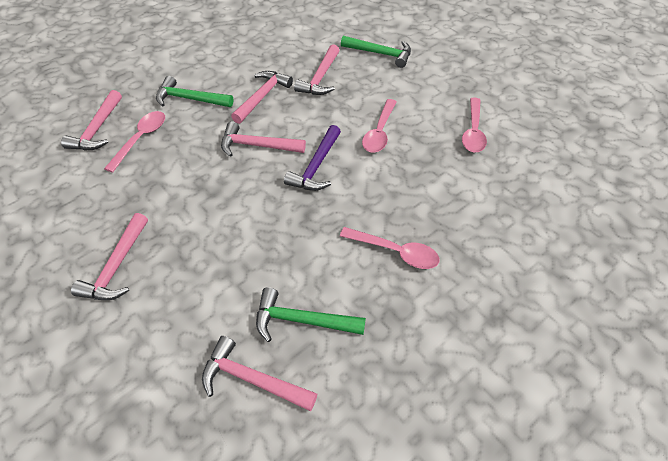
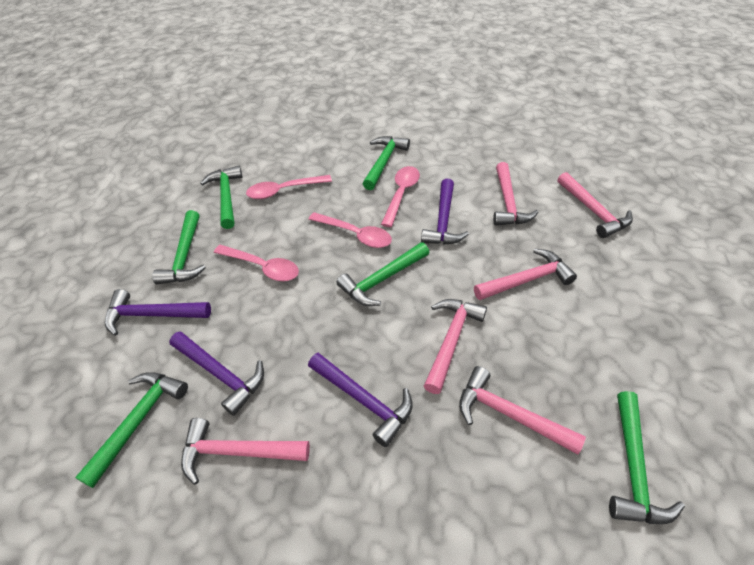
green hammer: 3 -> 6
purple hammer: 1 -> 4

